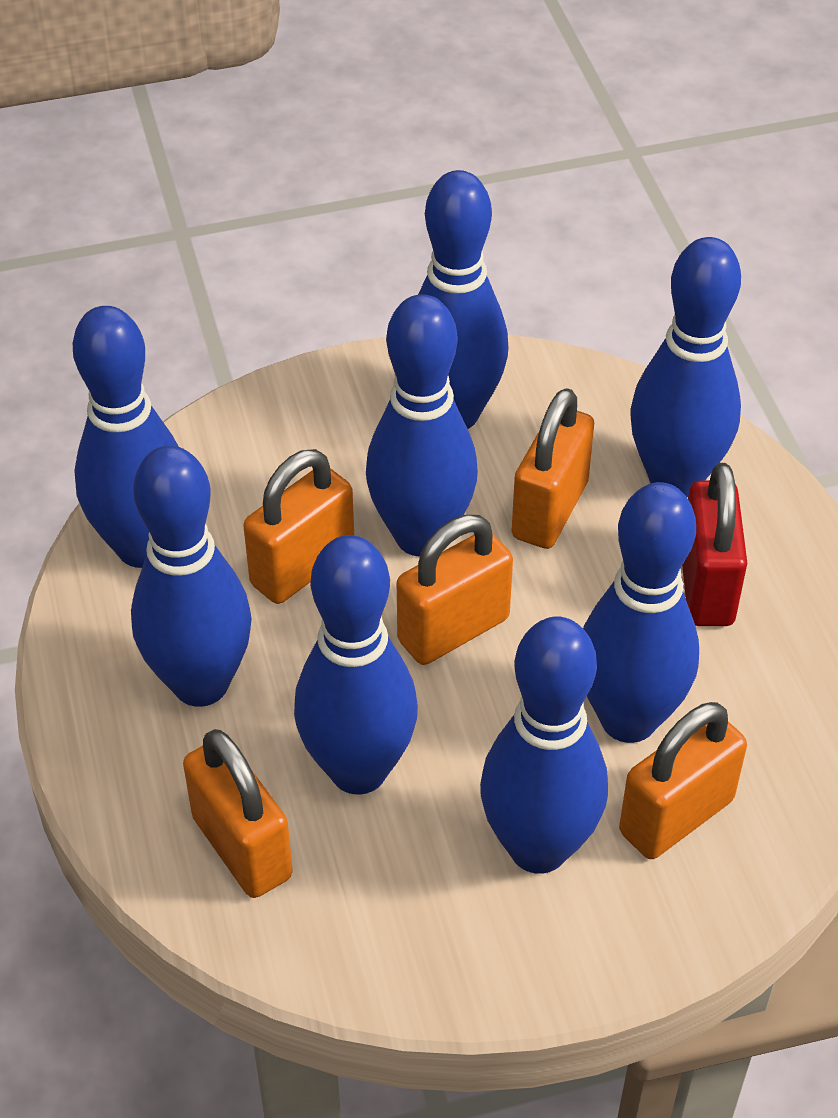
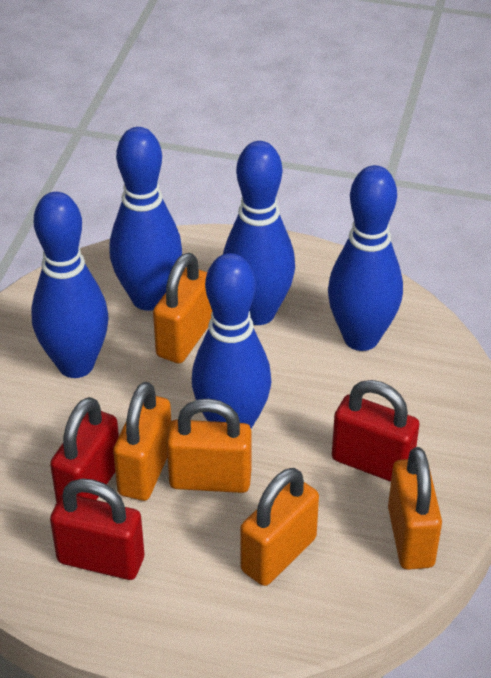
blue bowling pin: 8 -> 5
red padlock: 1 -> 3

